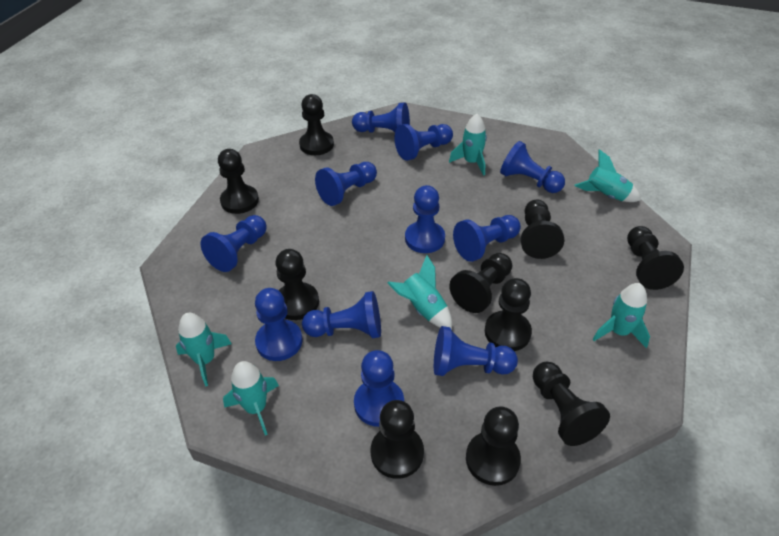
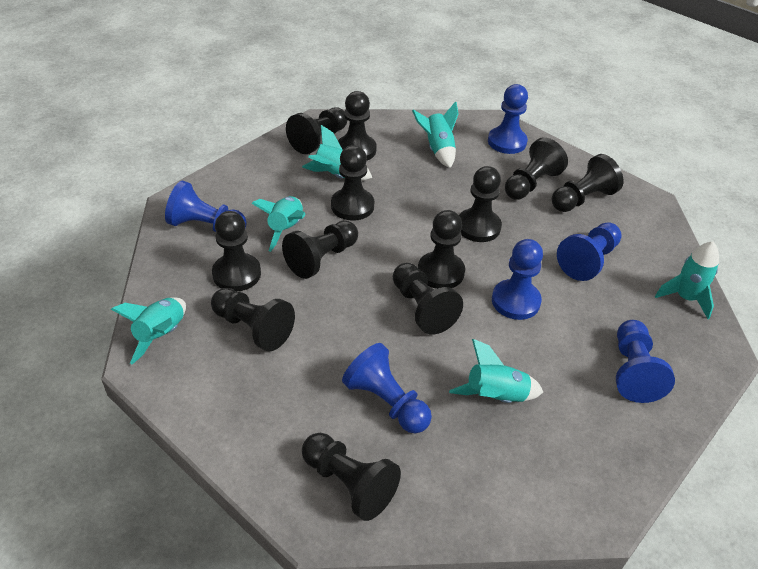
black pawn: 10 -> 12
blue pawn: 11 -> 6

